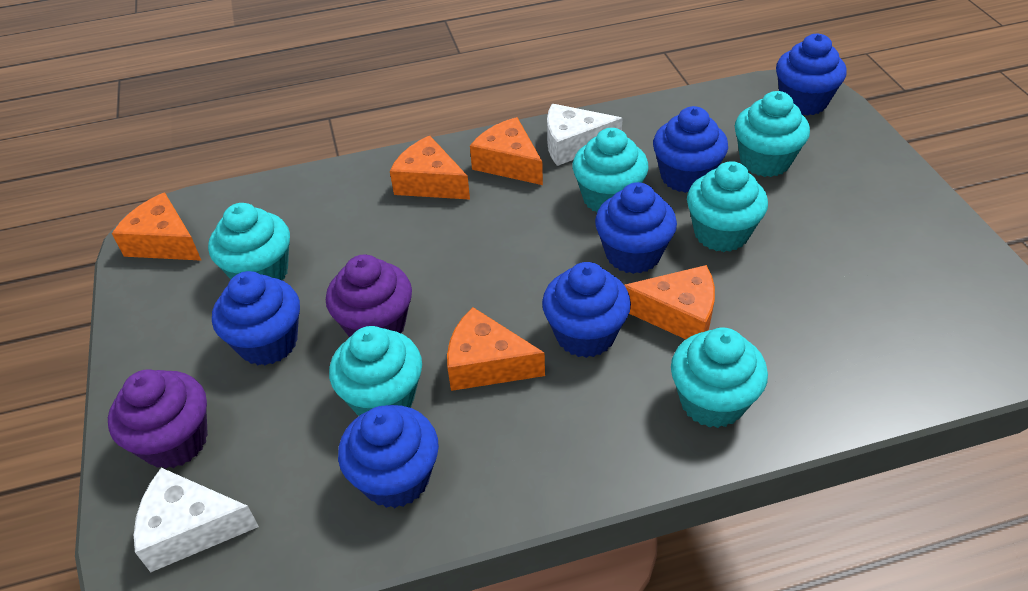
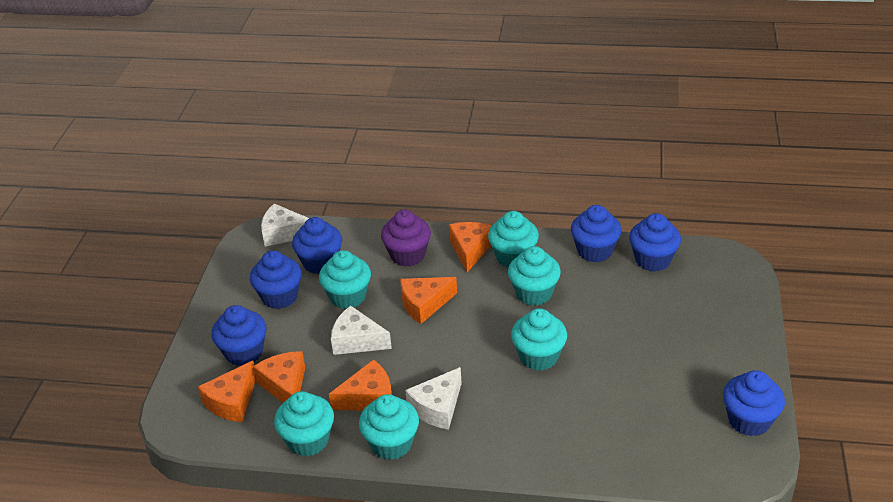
purple cupcake: 2 -> 1
white cheese: 2 -> 3

